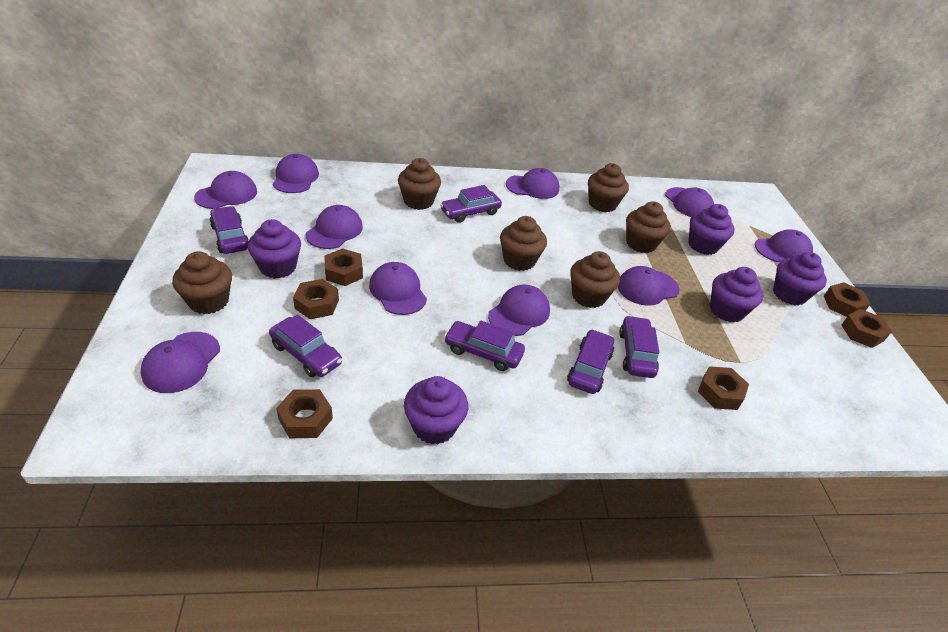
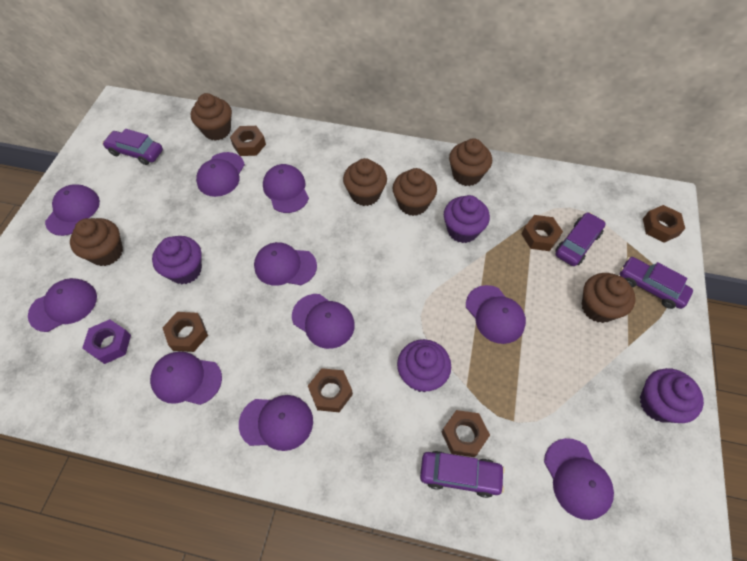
purple car: 6 -> 4
purple cupcake: 5 -> 4
purple nut: 0 -> 1

